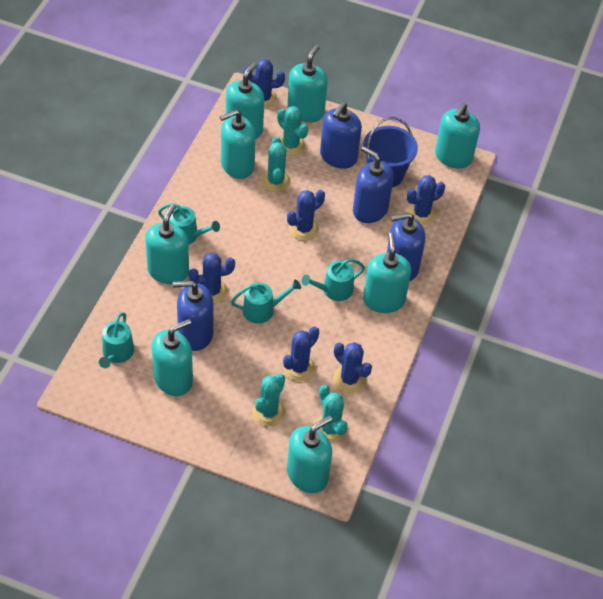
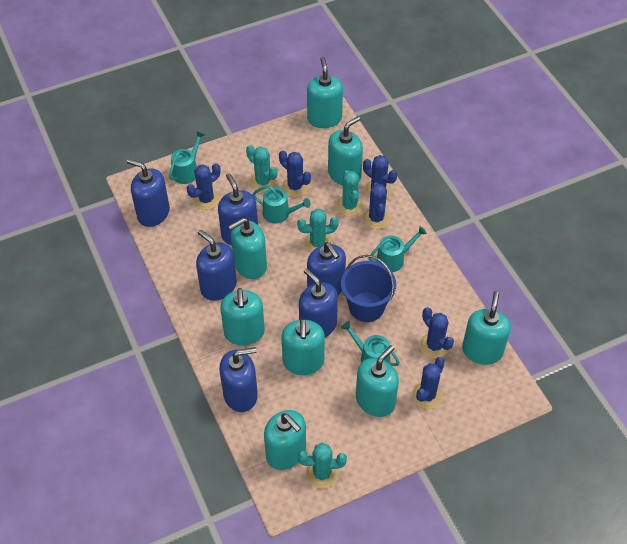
blue soap dispenser: 4 -> 6

